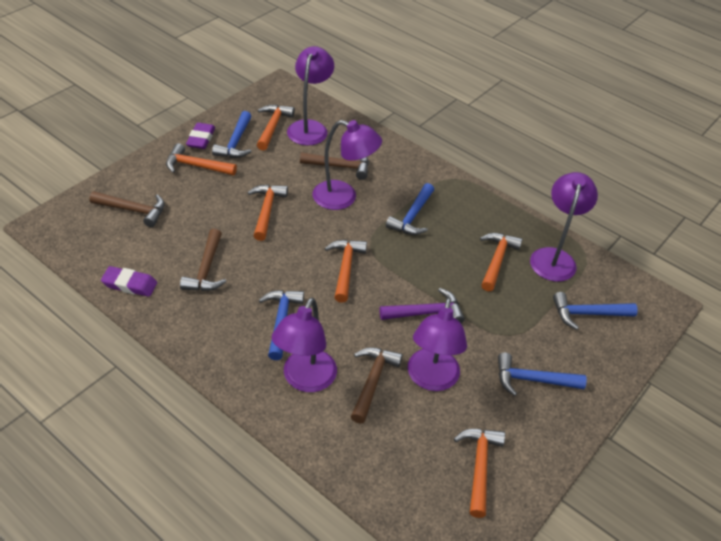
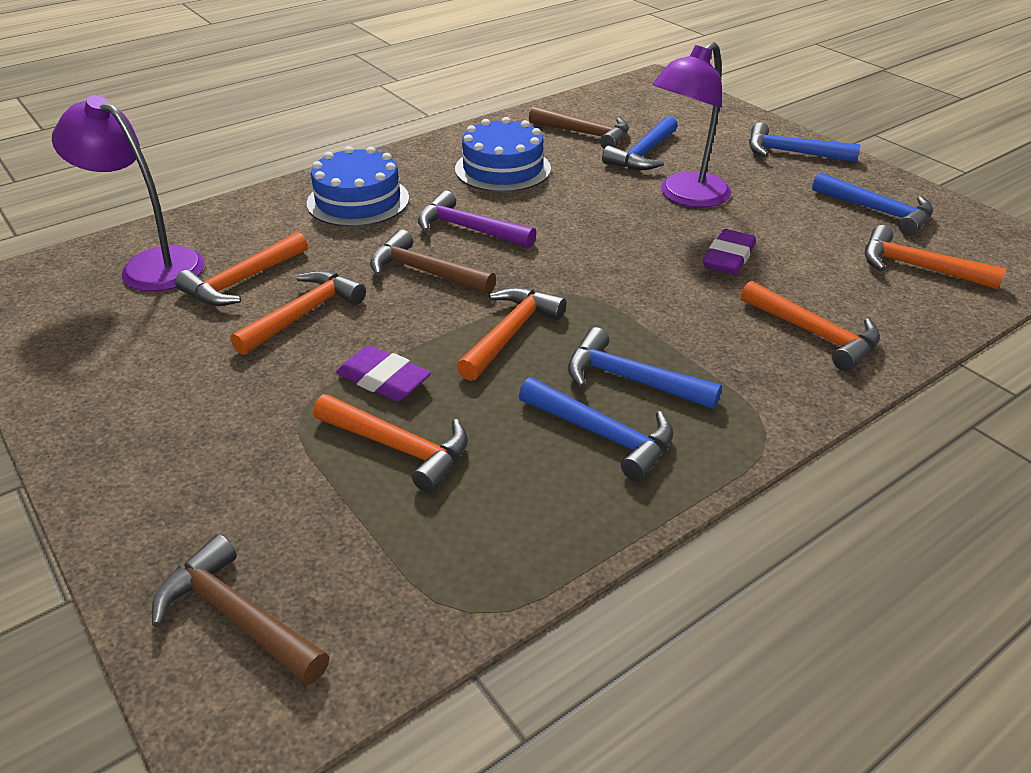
blue cake: 0 -> 2
brown hammer: 4 -> 3
purple lamp: 5 -> 2

